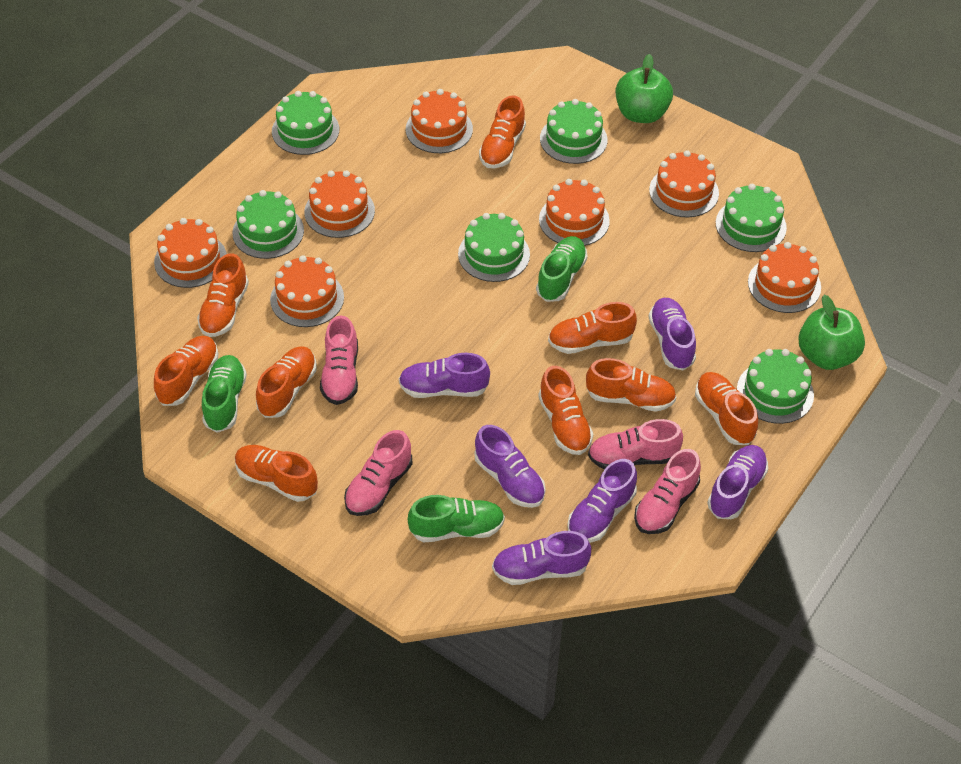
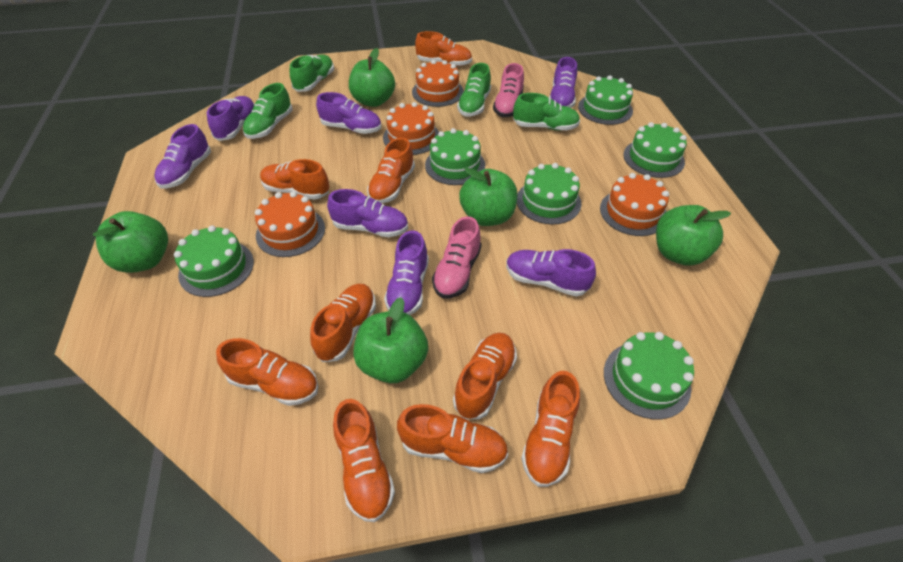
green apple: 2 -> 5
green shoe: 3 -> 4
orange cake: 7 -> 4
pink shoe: 4 -> 2
purple shoe: 6 -> 7

